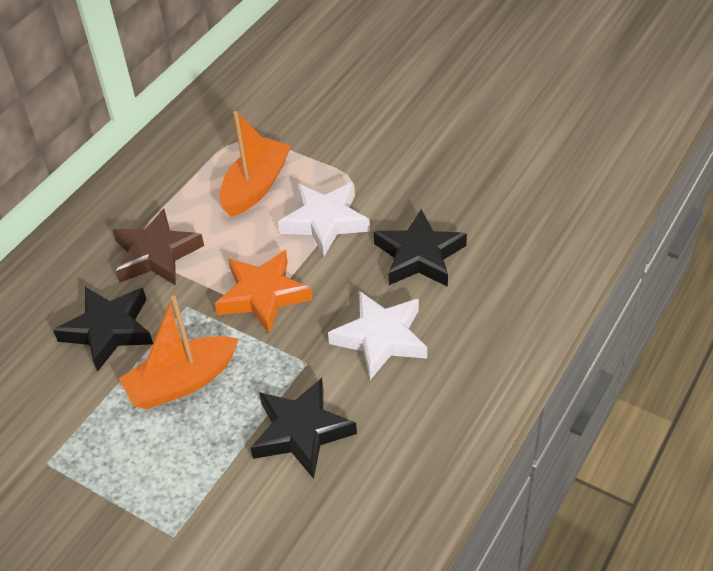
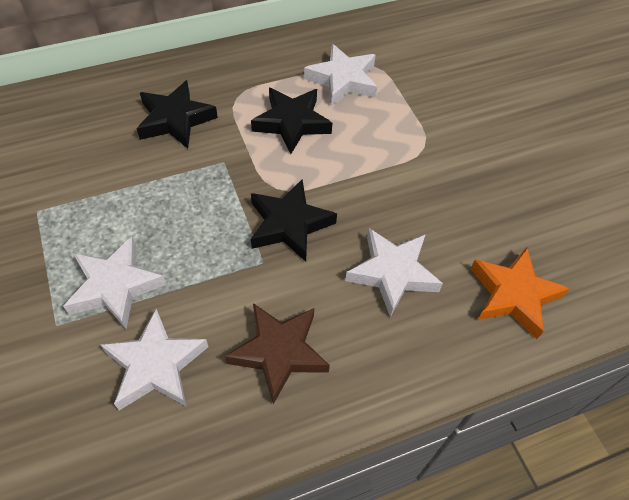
orange boat: 2 -> 0
white star: 2 -> 4

